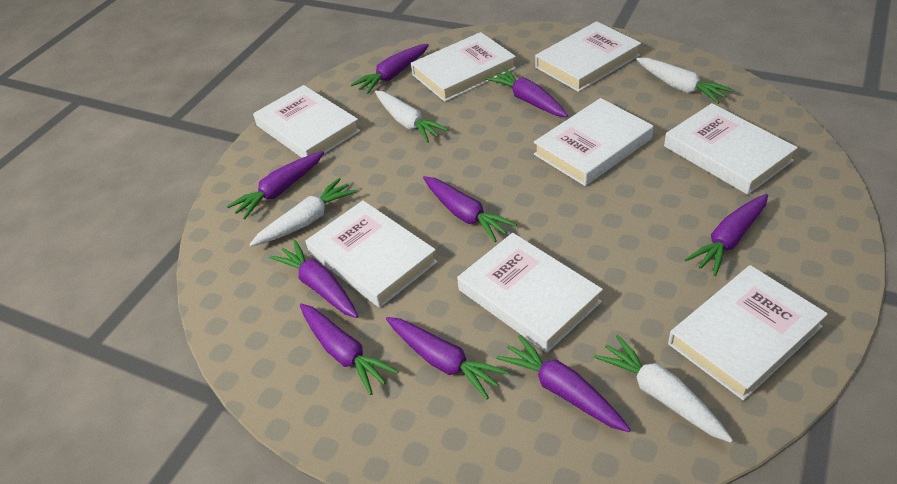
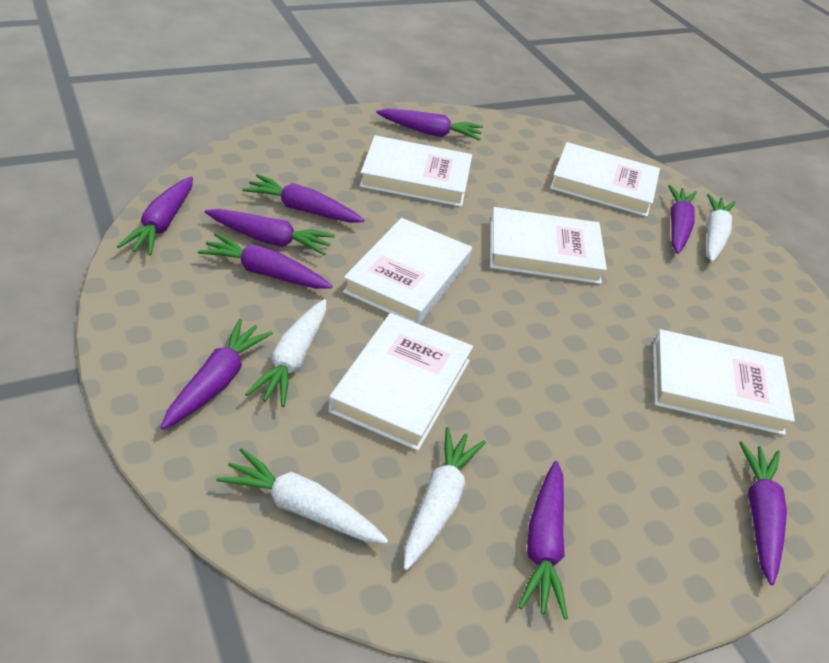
white book: 8 -> 6

